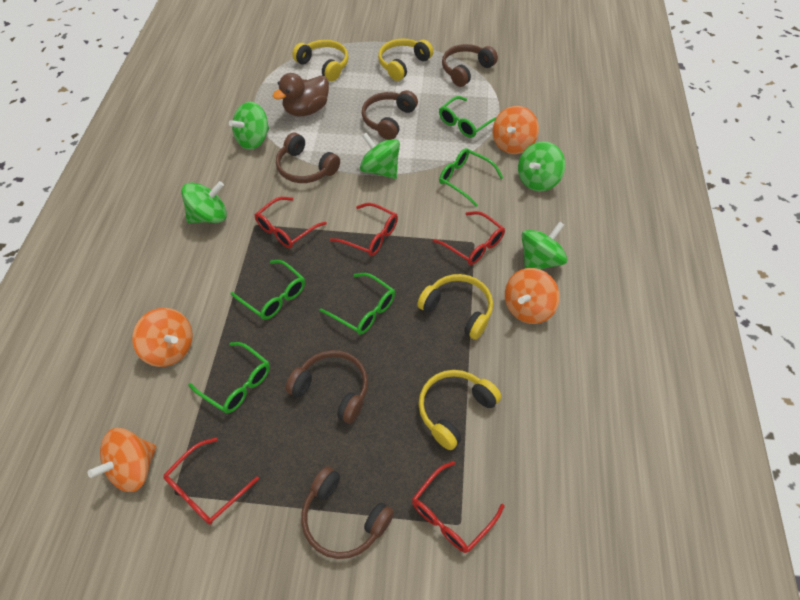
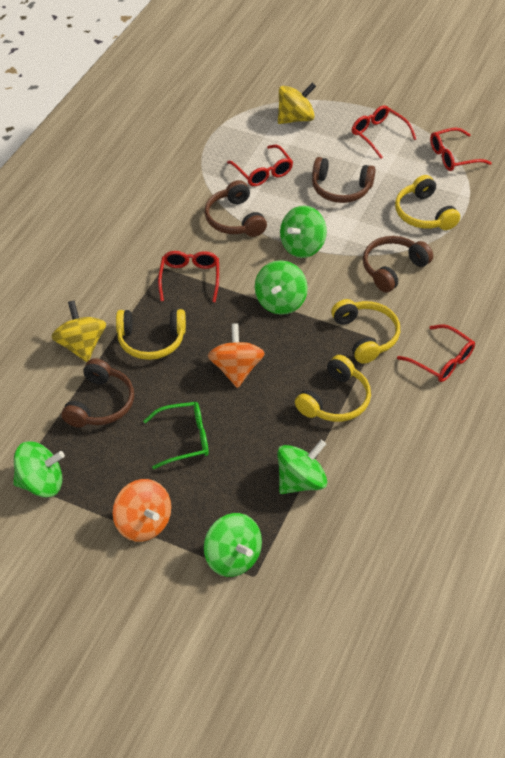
brown duck: 1 -> 0
brown headphones: 5 -> 4
green glasses: 5 -> 1
orange spinning top: 4 -> 2
yellow spinning top: 0 -> 2

